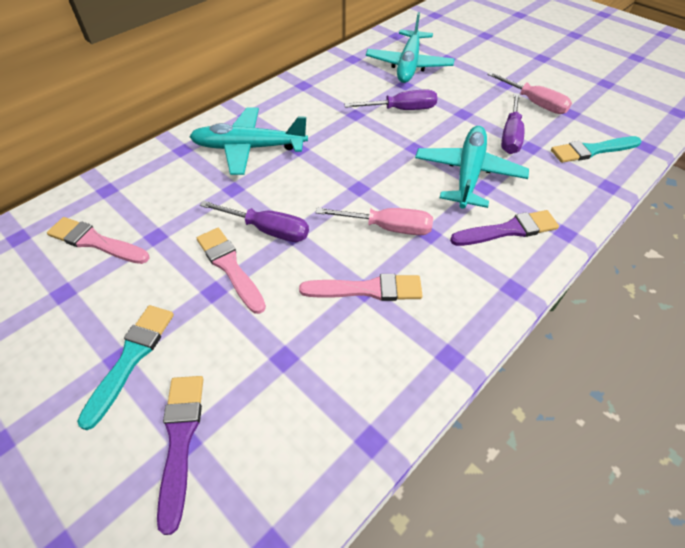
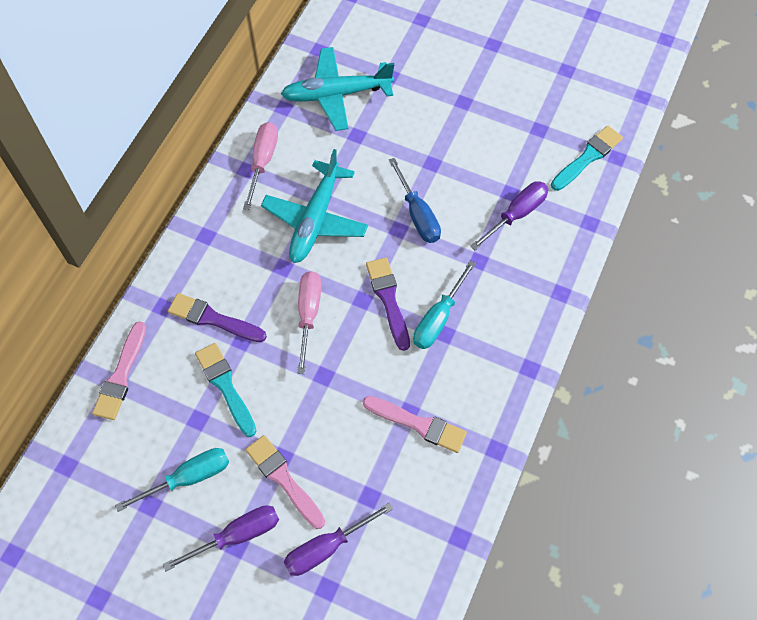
blue screwdriver: 0 -> 1
turquoise plane: 3 -> 2
turquoise screwdriver: 0 -> 2

